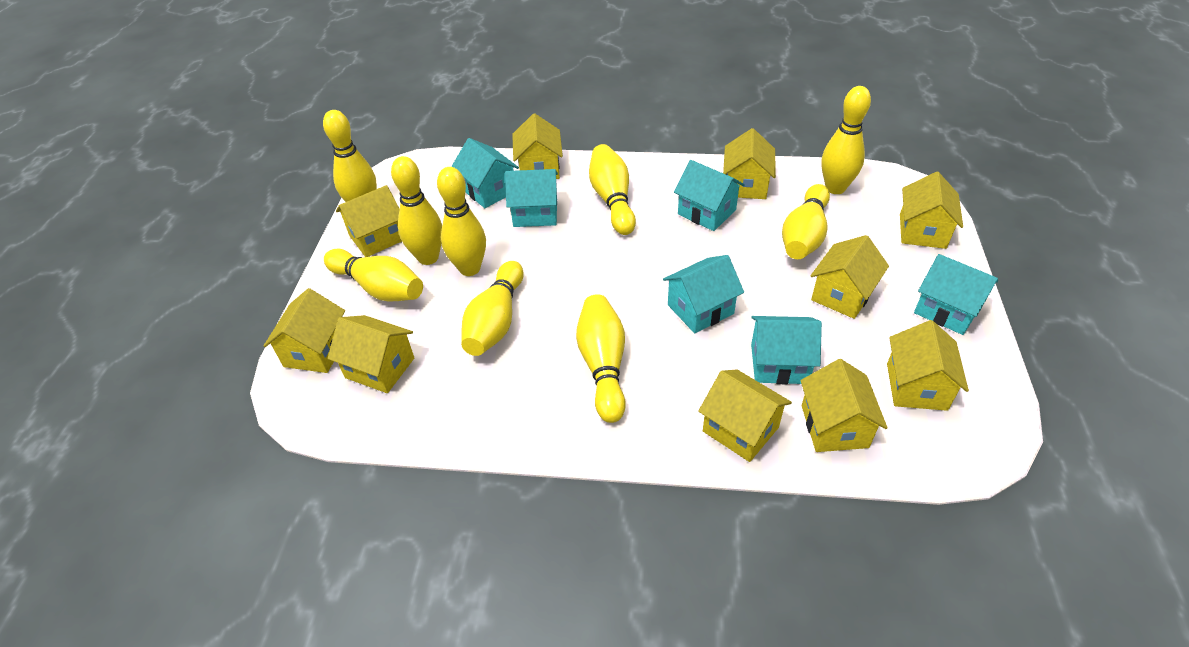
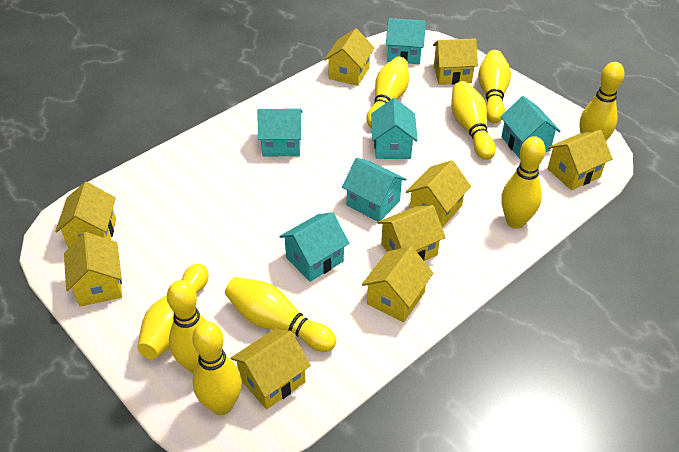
yellow house: 10 -> 9

